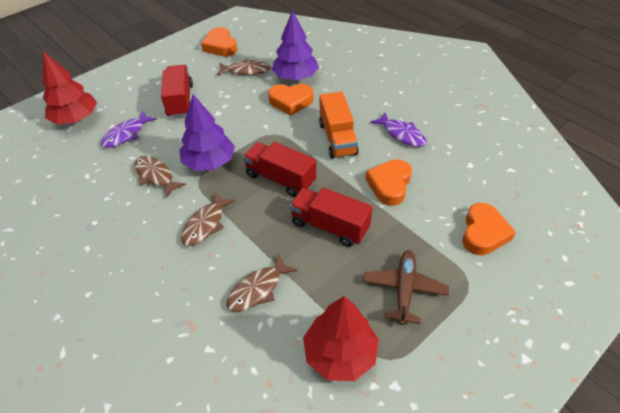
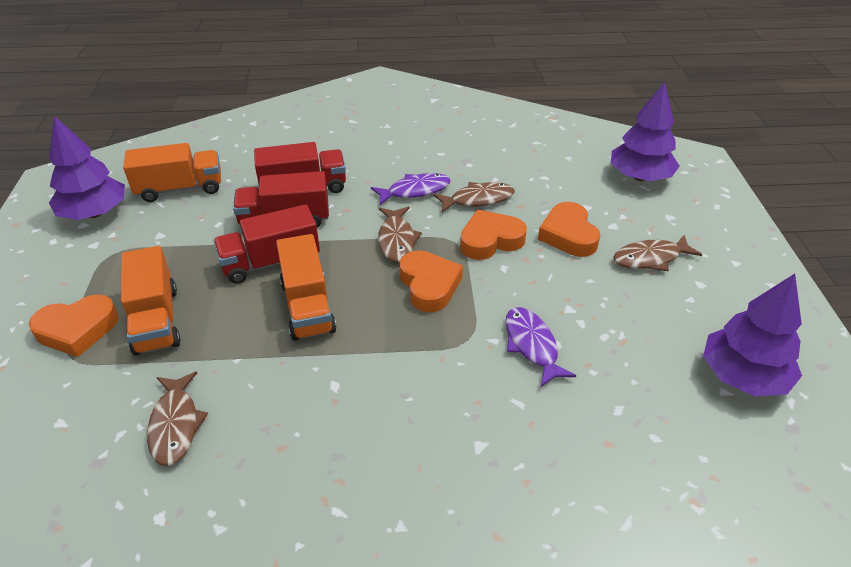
brown plane: 1 -> 0
orange truck: 1 -> 3
purple tree: 2 -> 3
red tree: 2 -> 0

